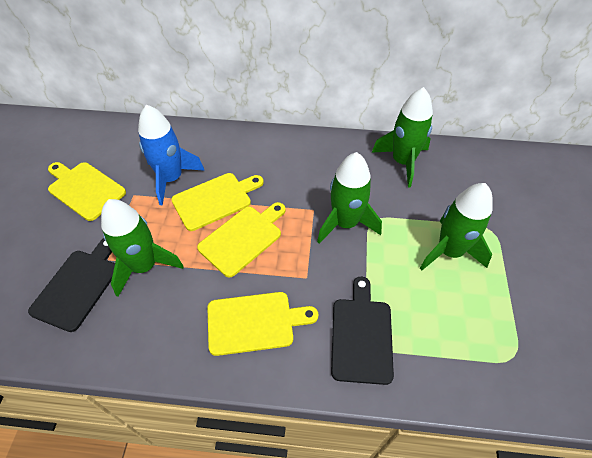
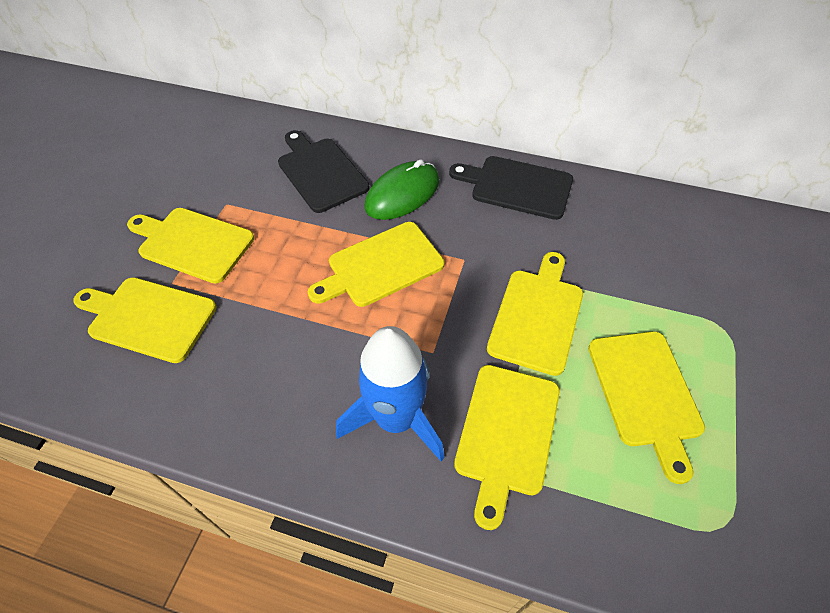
green mouse: 0 -> 1
green rocket: 4 -> 0
yellow cutting board: 4 -> 6

